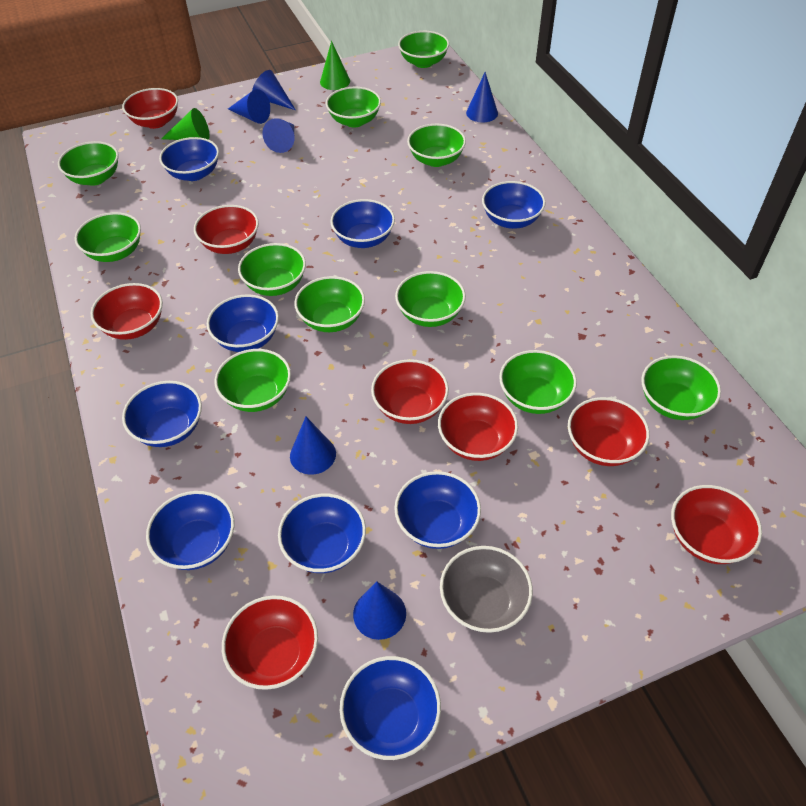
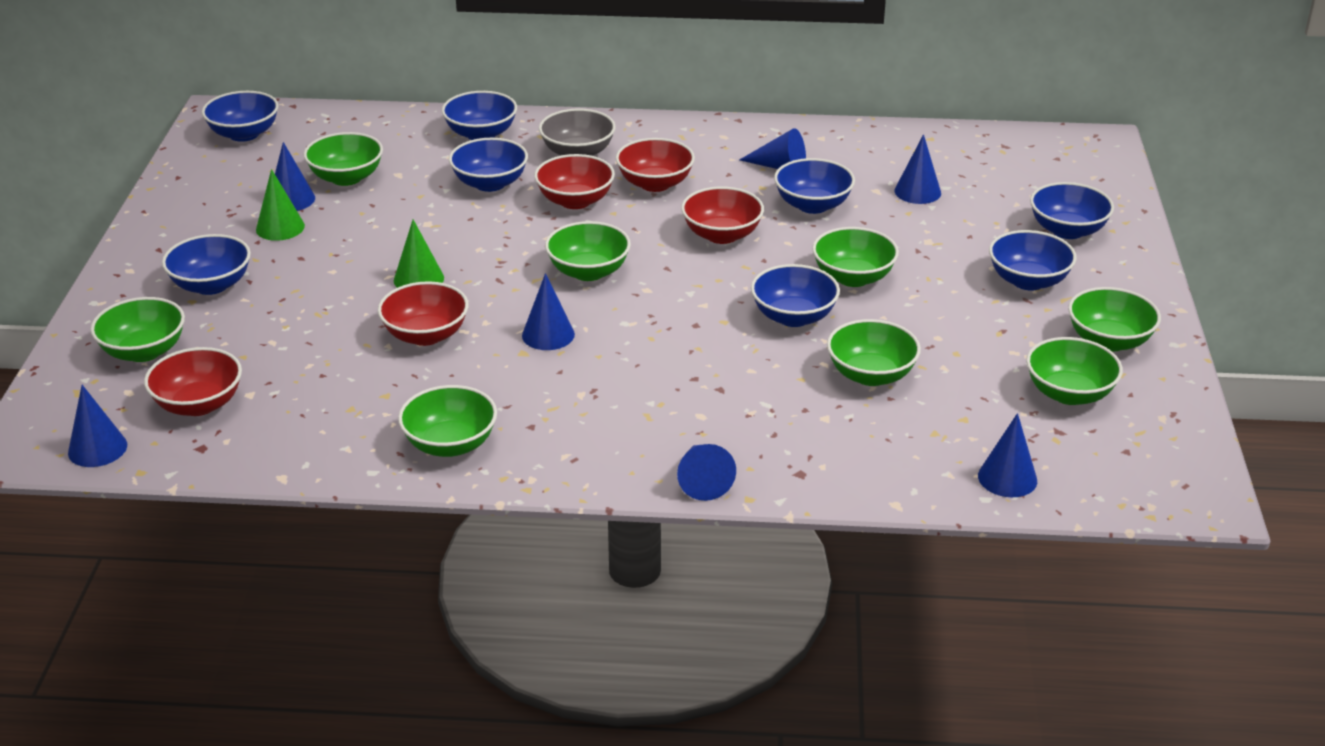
blue bowl: 9 -> 8
blue cone: 6 -> 7
green bowl: 11 -> 8
red bowl: 8 -> 5

